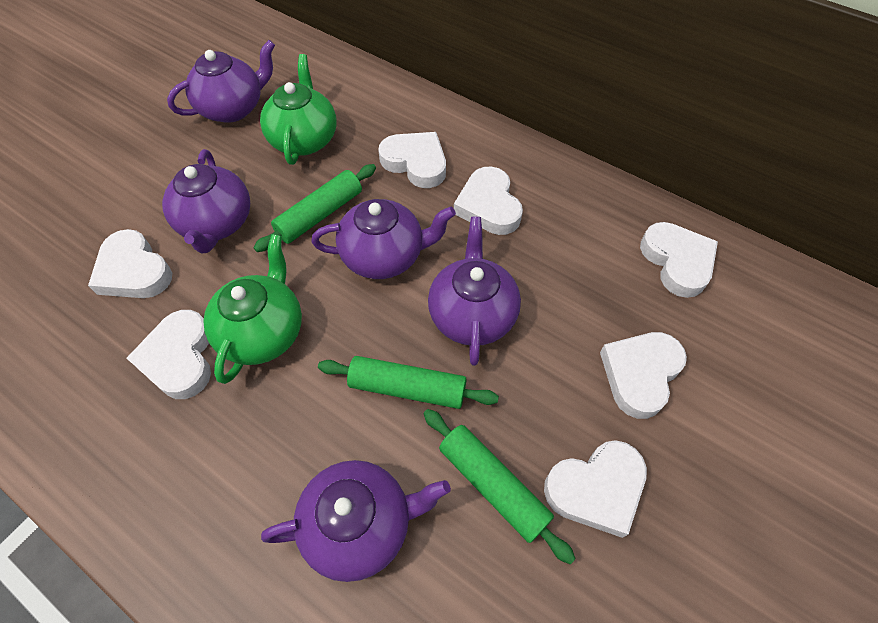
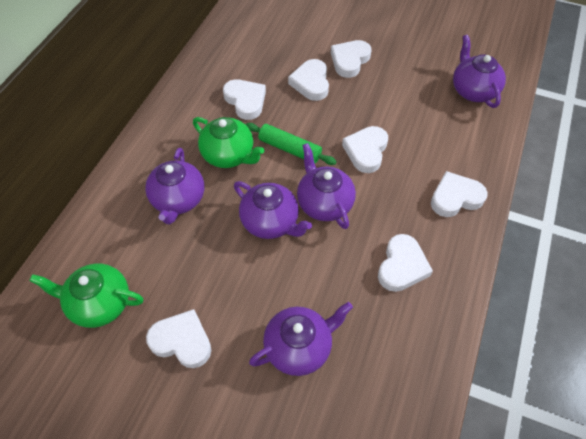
green rolling pin: 3 -> 1

